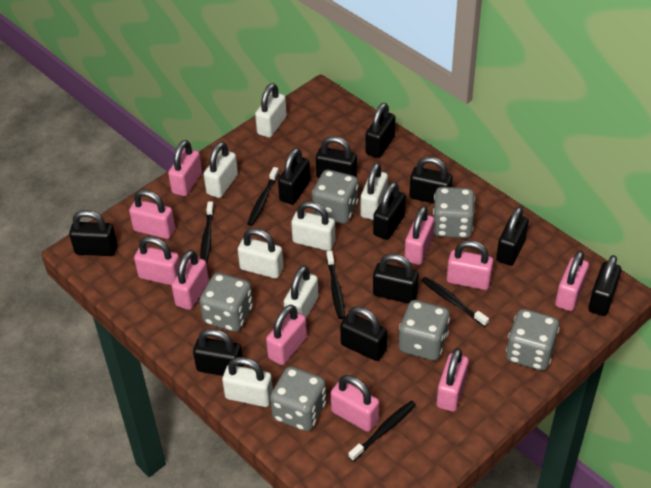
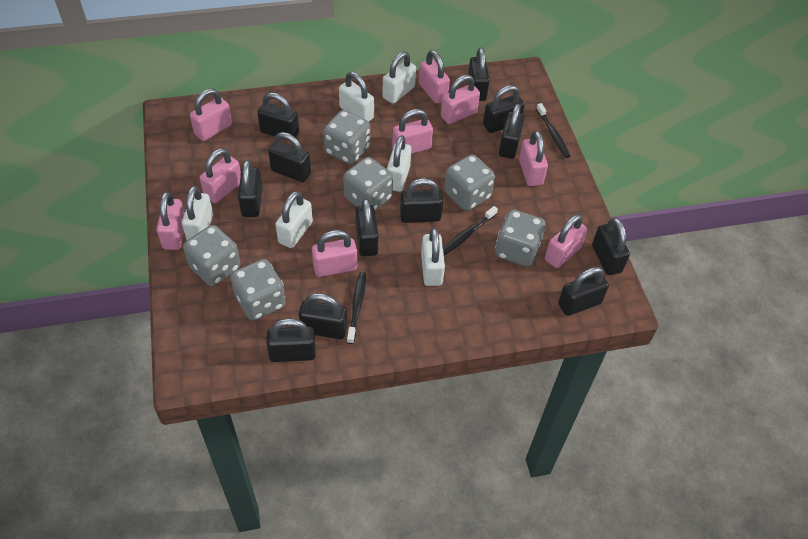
black padlock: 11 -> 12
black toothbrush: 5 -> 3
pink padlock: 10 -> 9
white padlock: 7 -> 6

